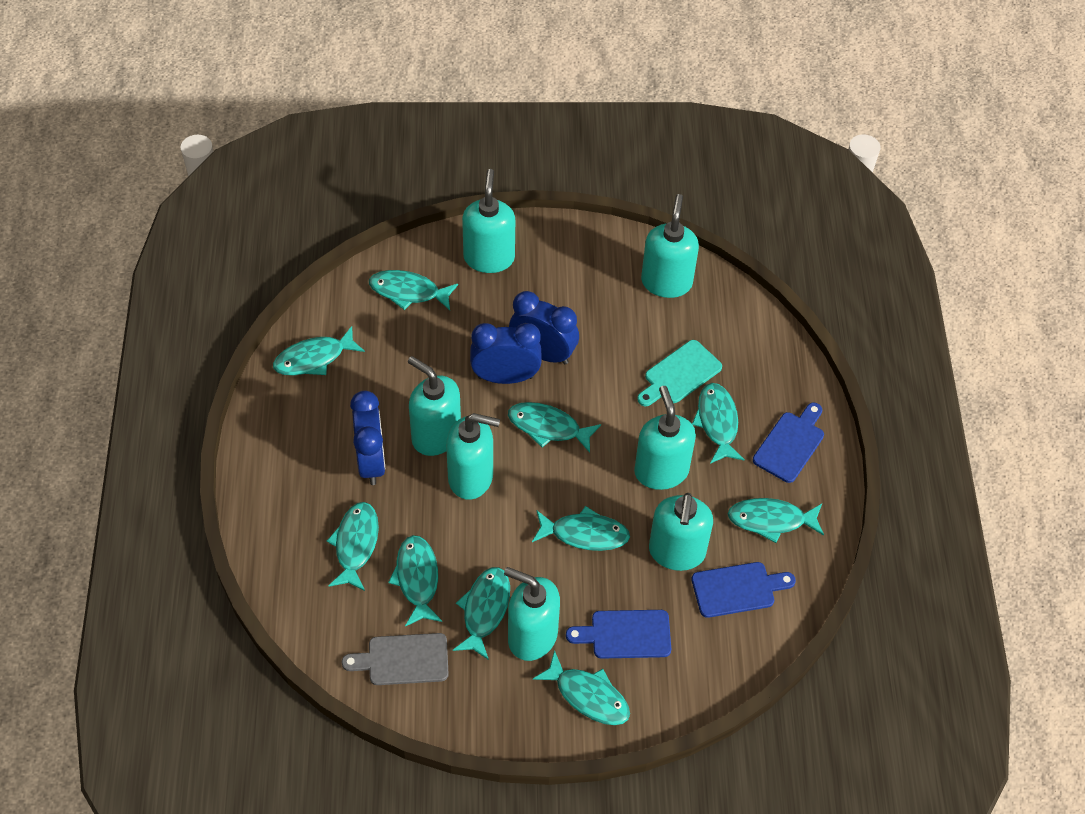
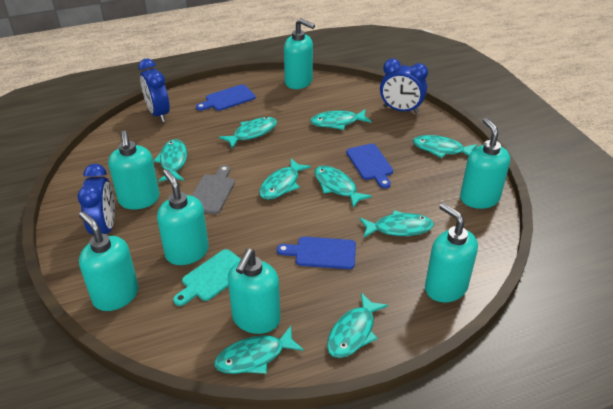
turquoise fish: 10 -> 9

